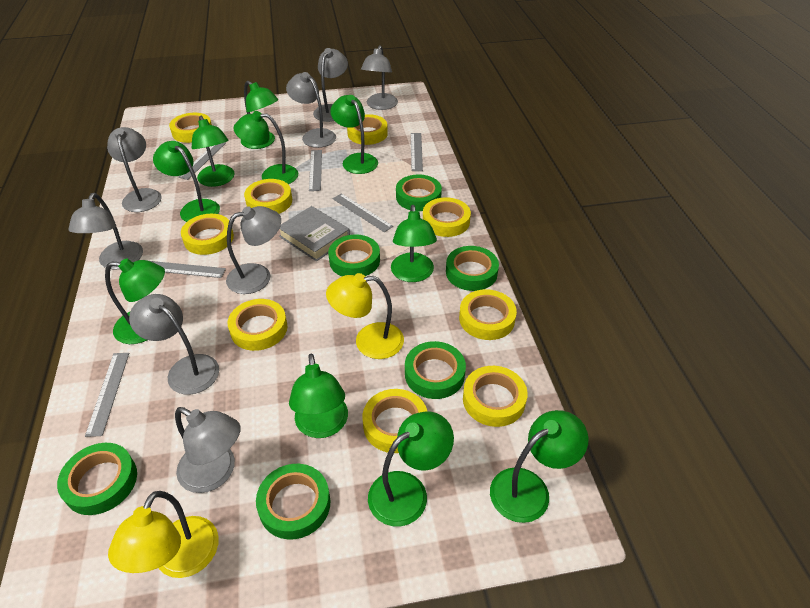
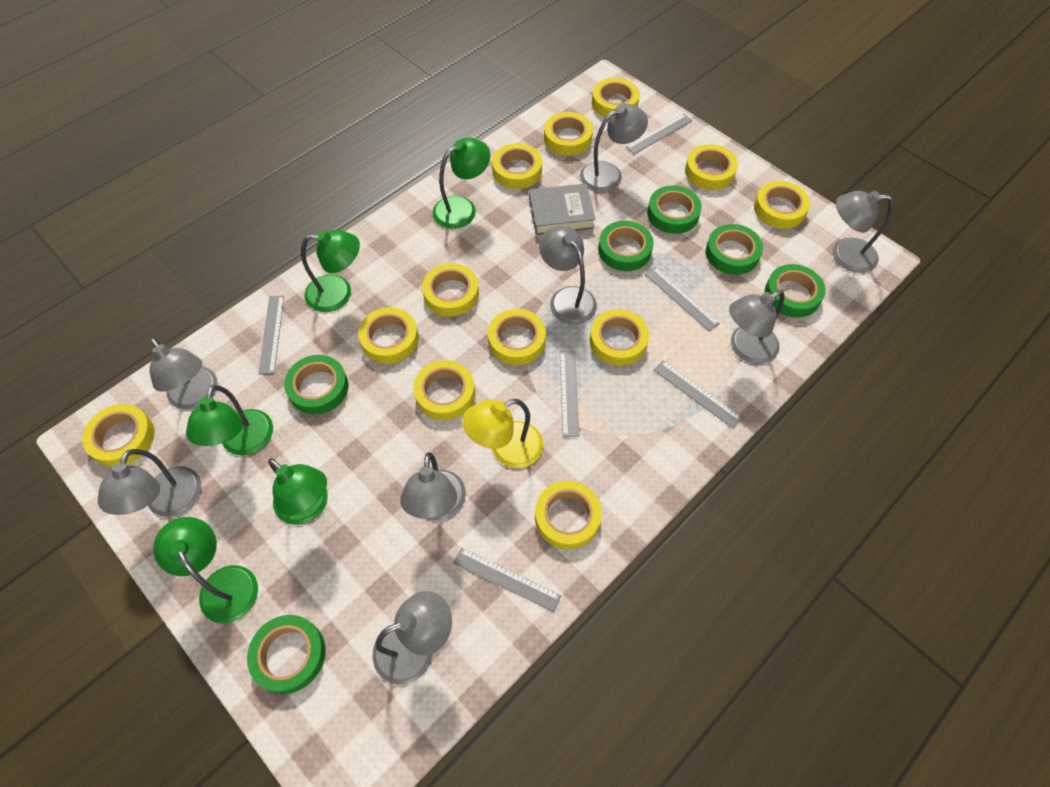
green lamp: 10 -> 5
yellow lamp: 2 -> 1
yellow tape: 9 -> 12

